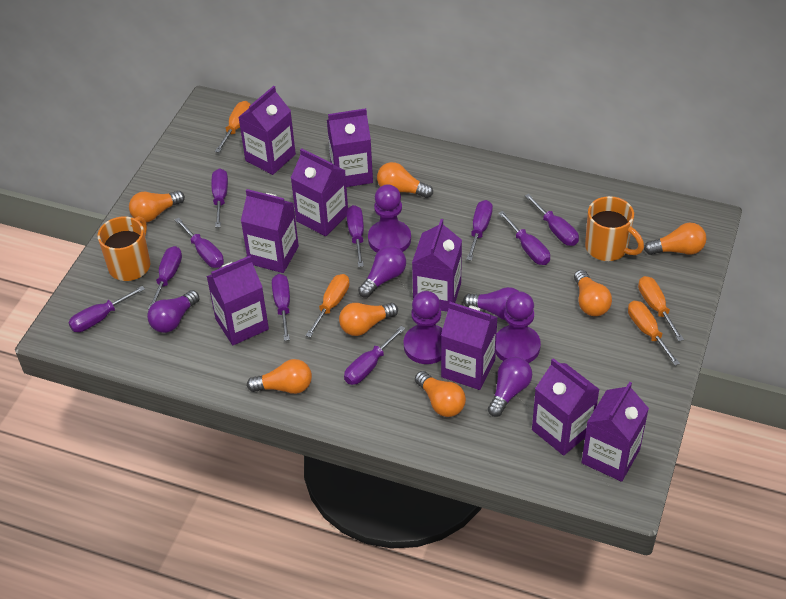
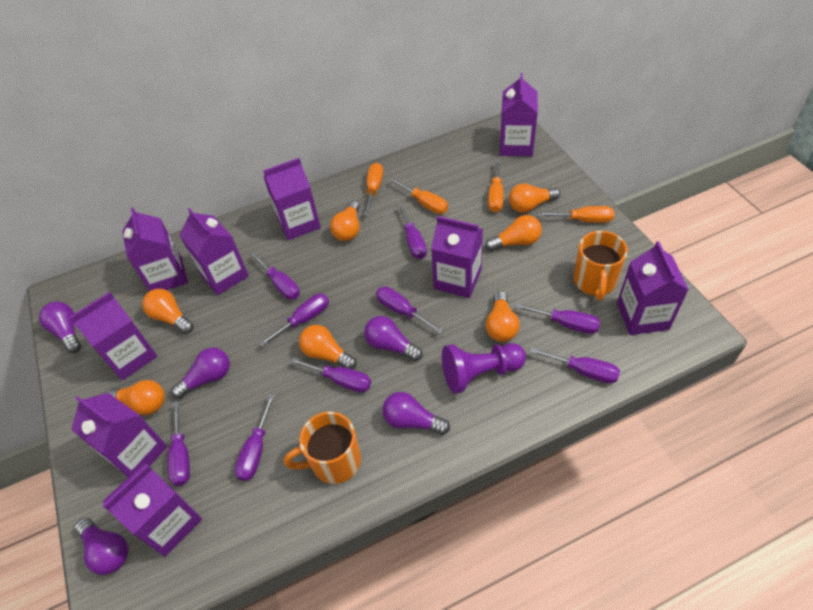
purple light bulb: 4 -> 5
purple pawn: 3 -> 1
purple screwdriver: 10 -> 9

